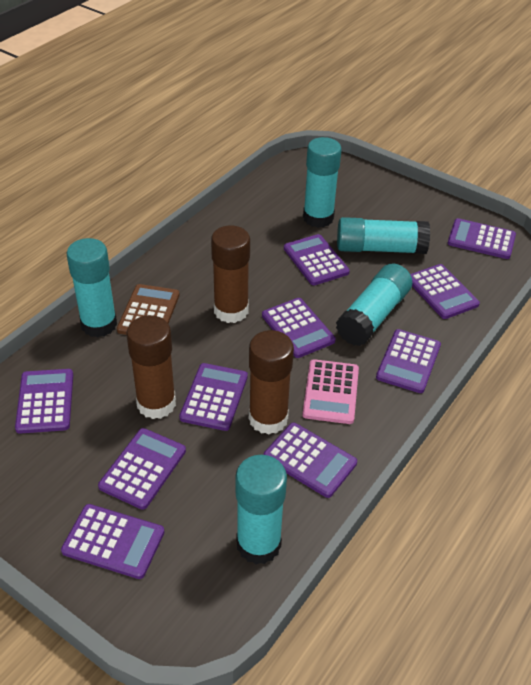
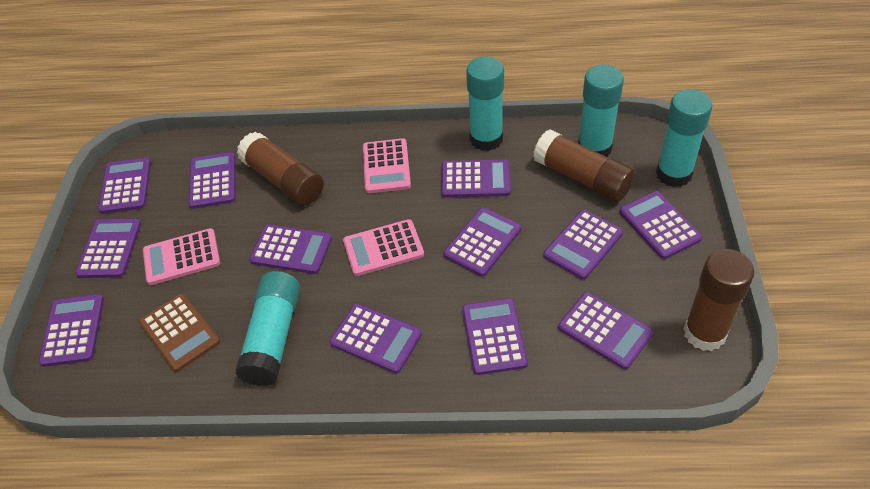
pink calculator: 1 -> 3
purple calculator: 10 -> 12
turquoise glue stick: 5 -> 4

